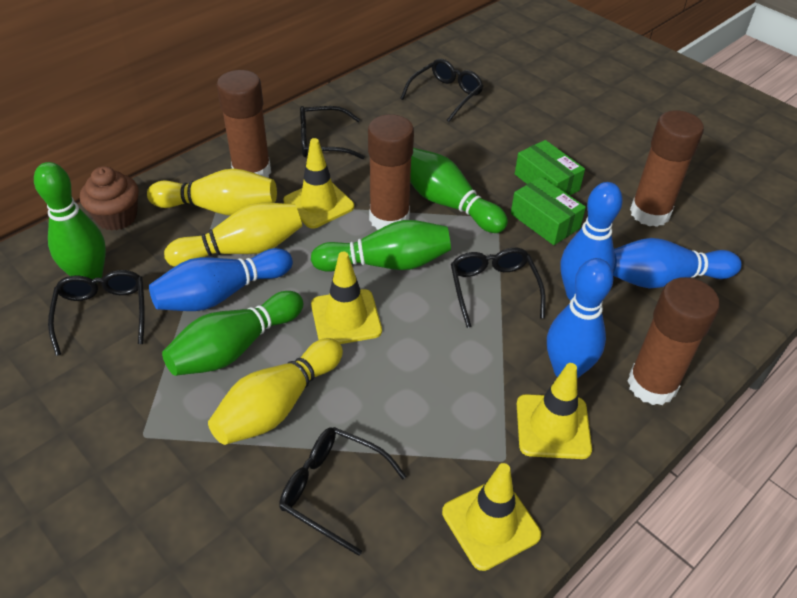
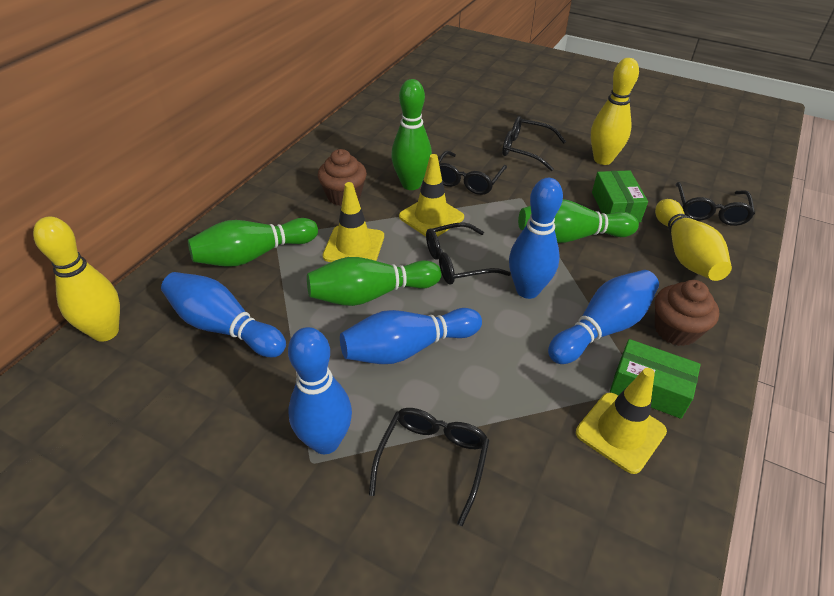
blue bowling pin: 4 -> 5
brown cupcake: 1 -> 2
brown glue stick: 4 -> 0
yellow traffic cone: 4 -> 3

